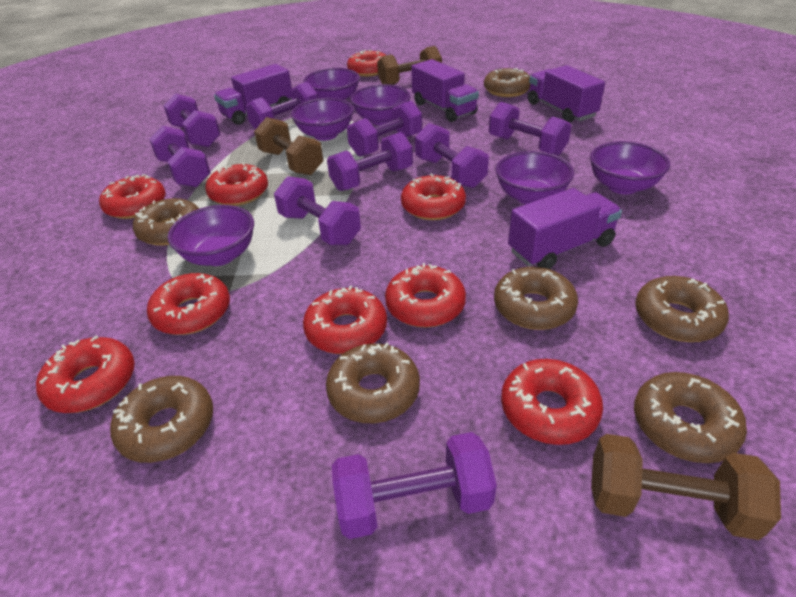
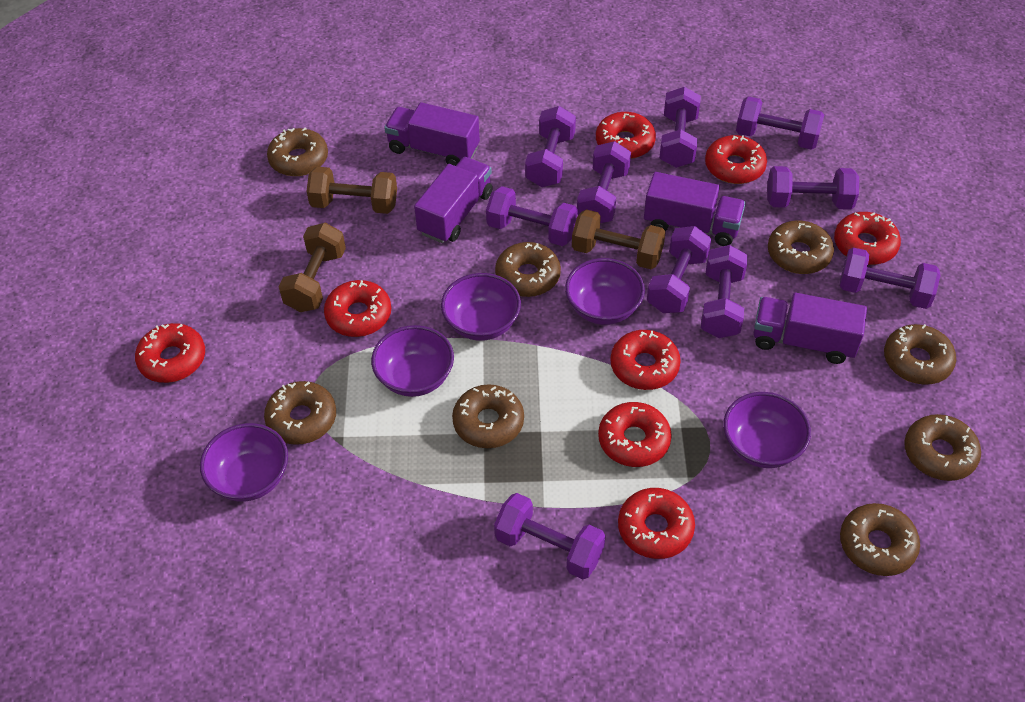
brown donut: 7 -> 8
purple bowl: 6 -> 5
purple dumbbell: 9 -> 10
red donut: 9 -> 8

